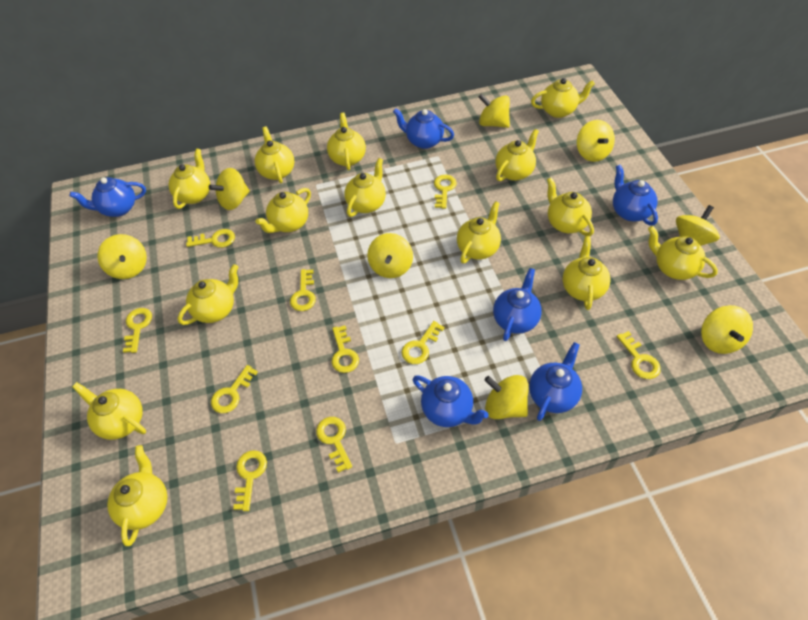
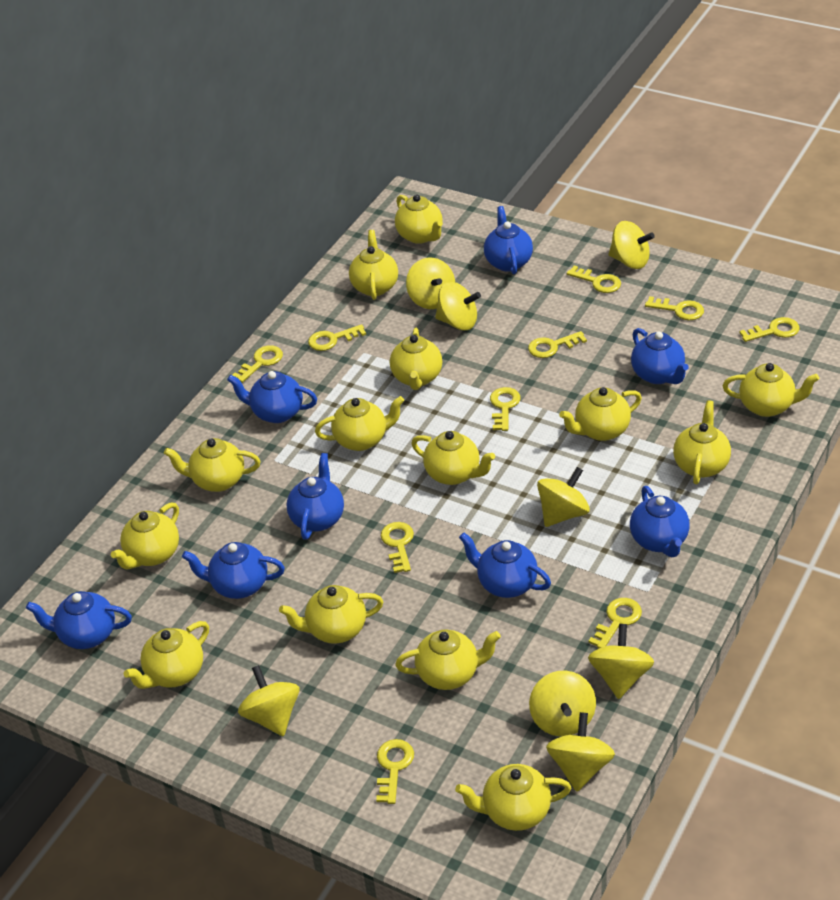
blue teapot: 6 -> 8

